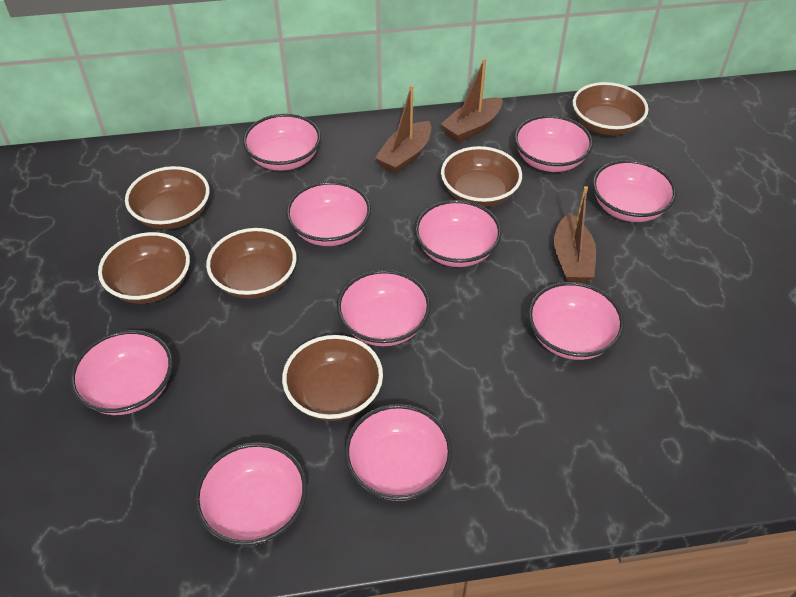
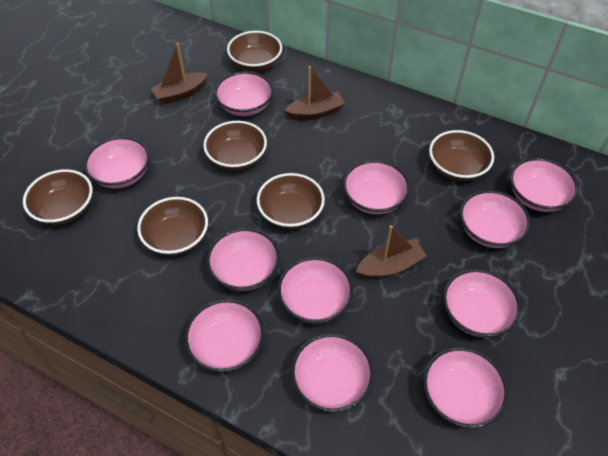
pink bowl: 10 -> 11

